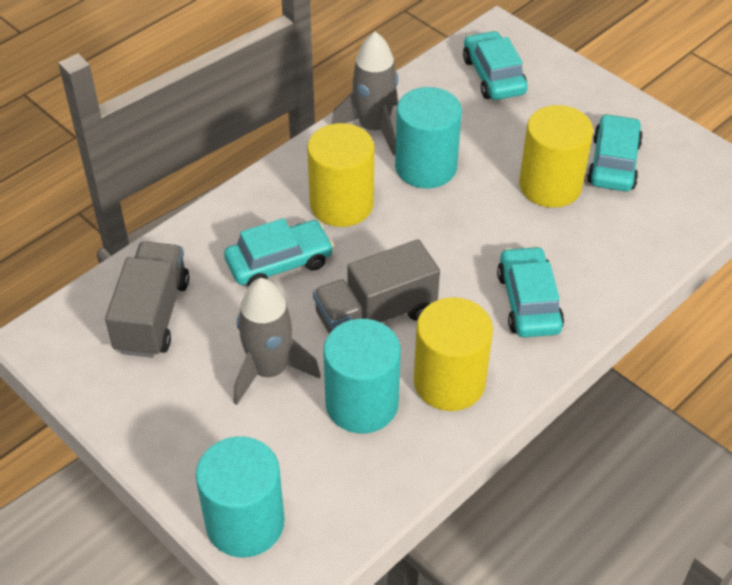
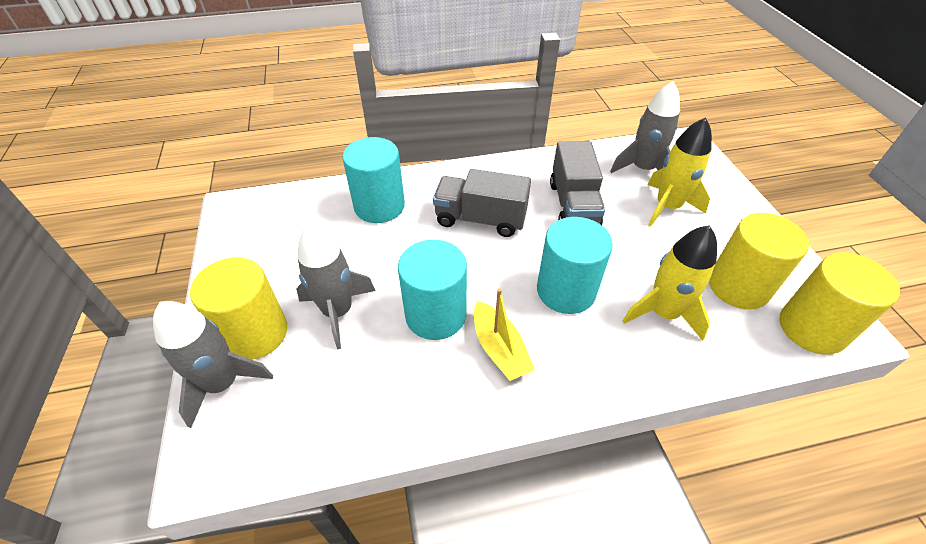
grey rocket: 2 -> 3
turquoise car: 4 -> 0
yellow boat: 0 -> 1
yellow rocket: 0 -> 2

